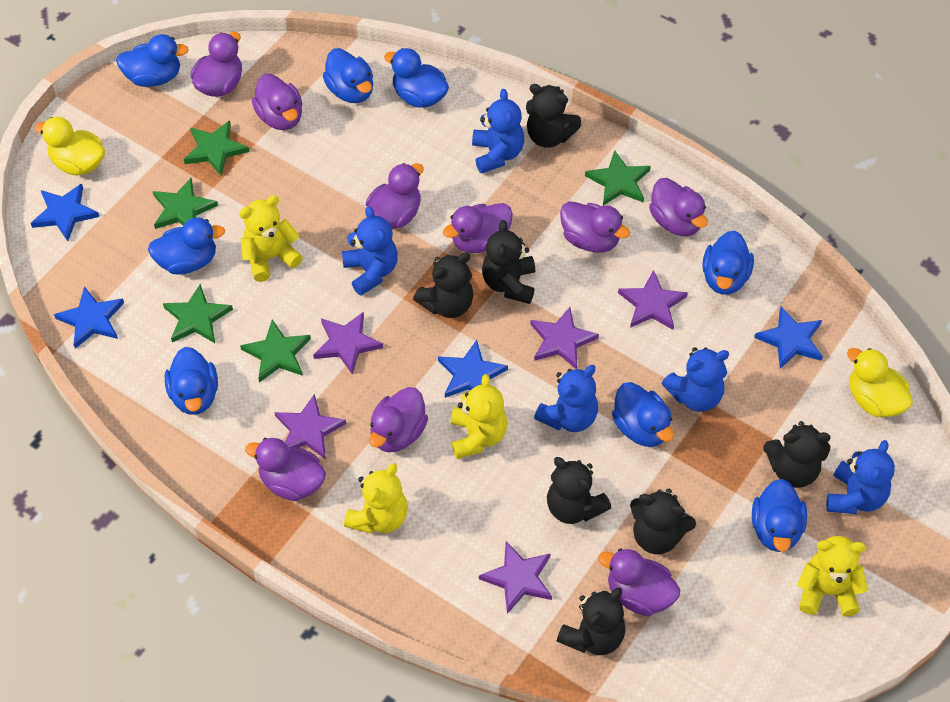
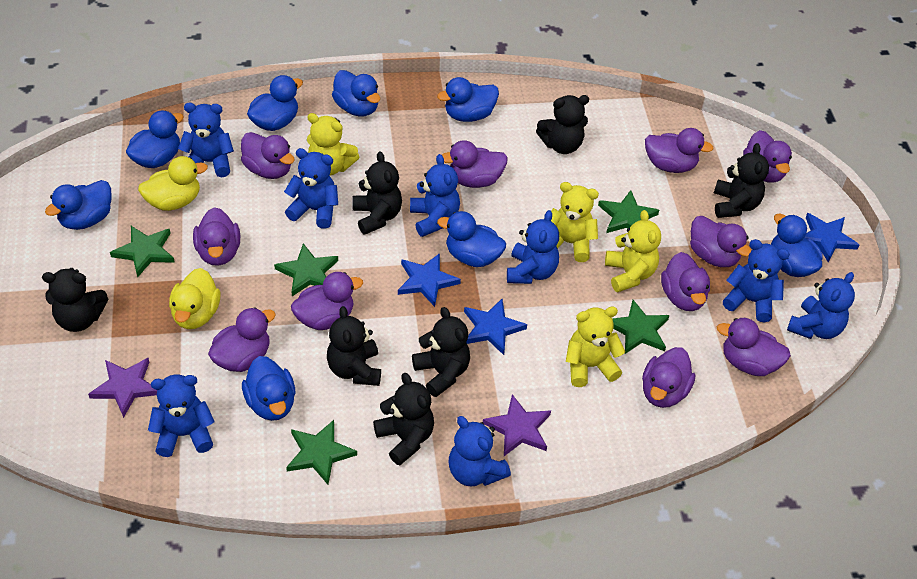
blue star: 4 -> 3
blue teddy bear: 5 -> 8
purple duck: 9 -> 11
purple star: 5 -> 2

